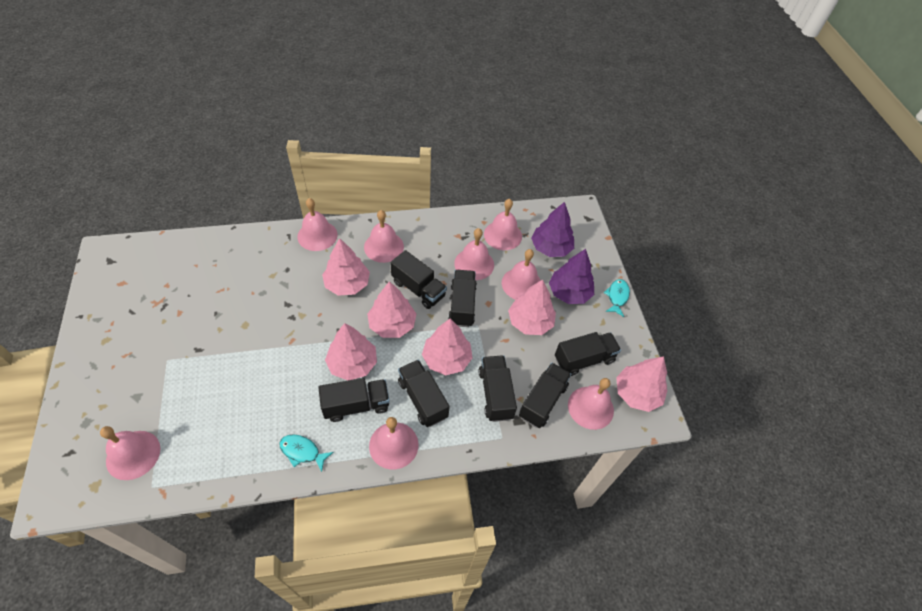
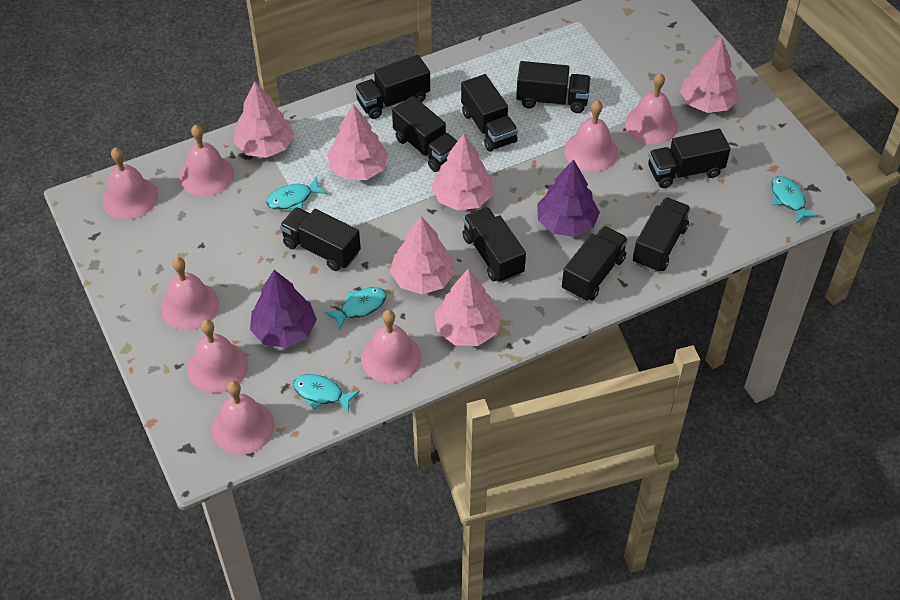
black truck: 7 -> 9
turquoise fish: 2 -> 4

